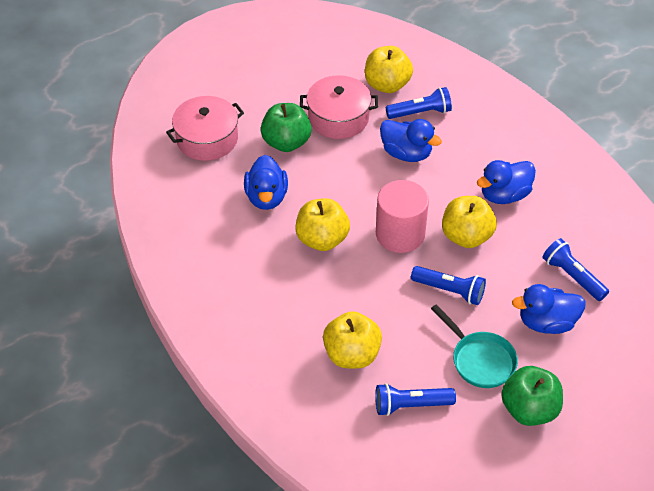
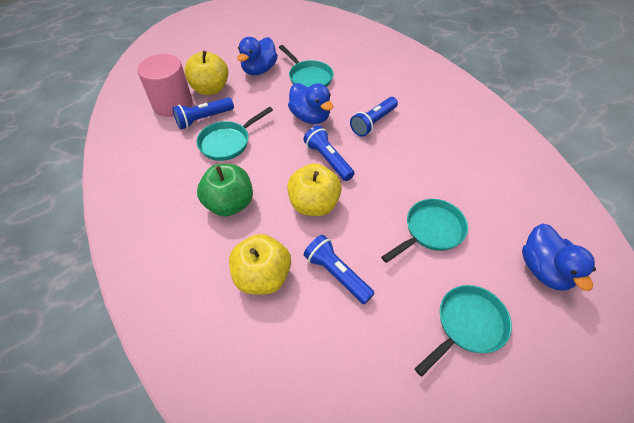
blue duck: 4 -> 3
green apple: 2 -> 1
pink pot: 2 -> 0
turquoise pan: 1 -> 4
yellow apple: 4 -> 3

